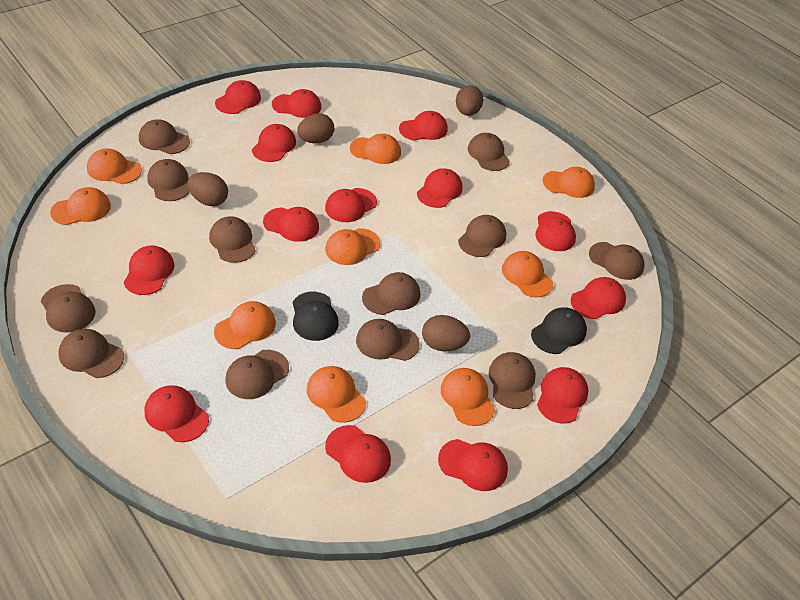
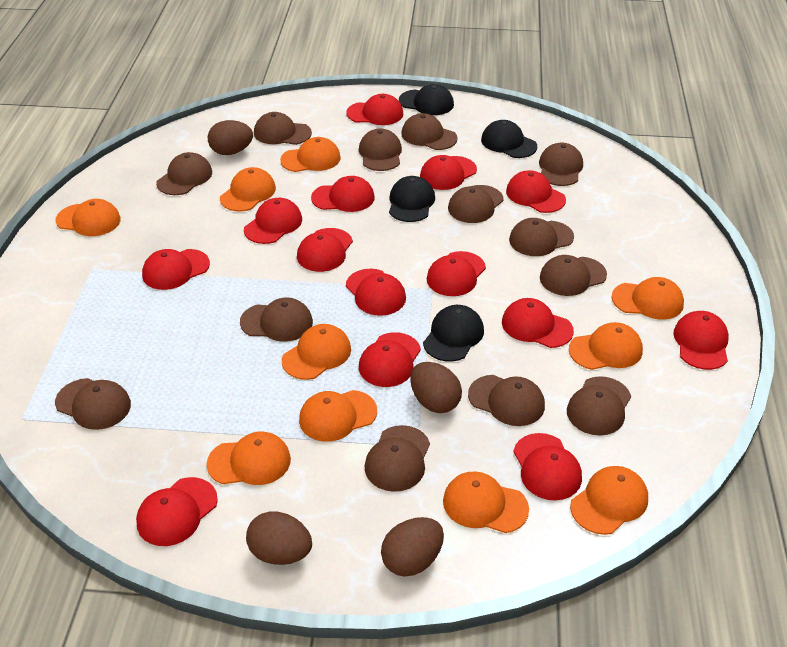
black cap: 2 -> 4
brown cap: 12 -> 13
orange cap: 9 -> 10

